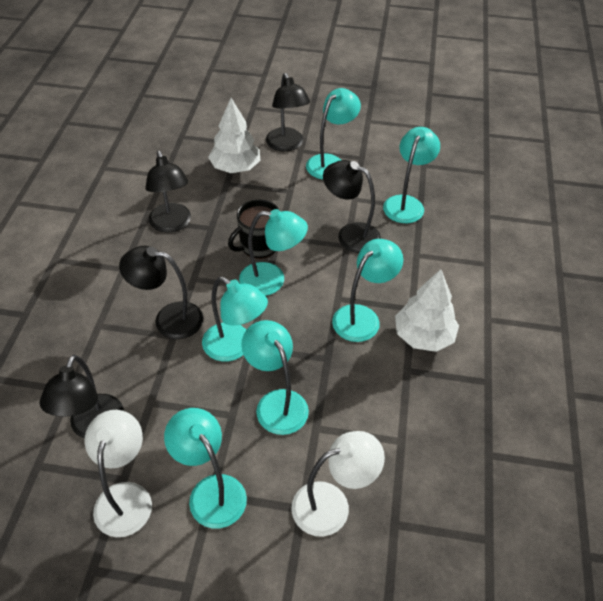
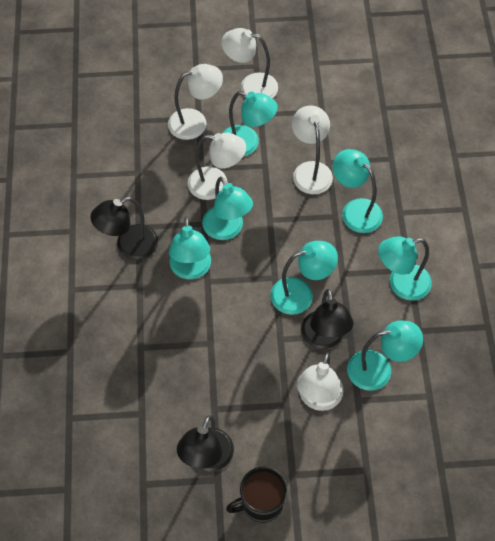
black lamp: 5 -> 3
white lamp: 2 -> 5
white tree: 2 -> 0

